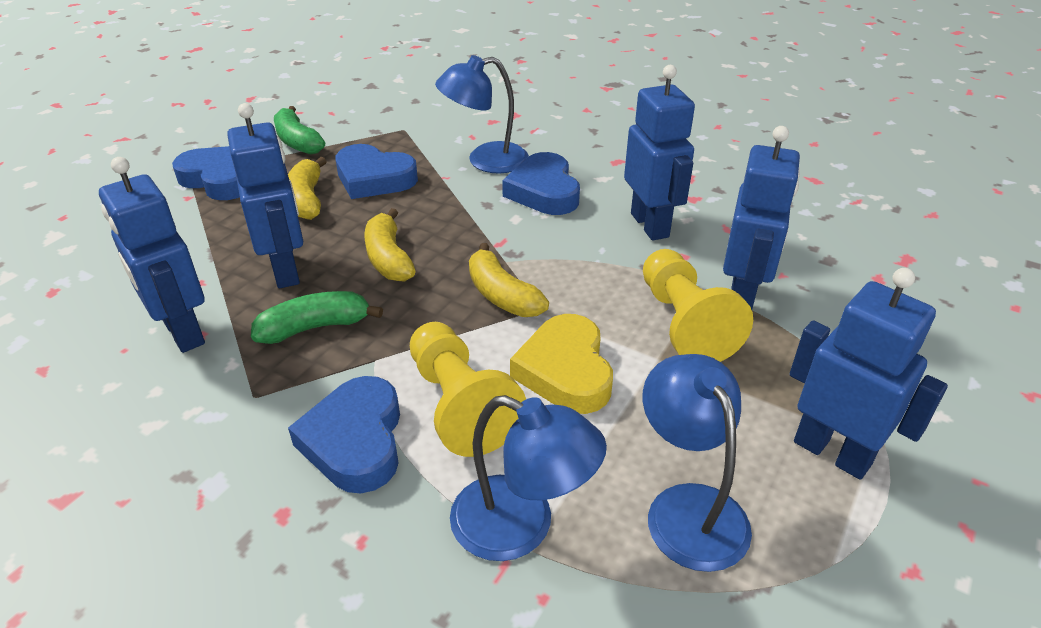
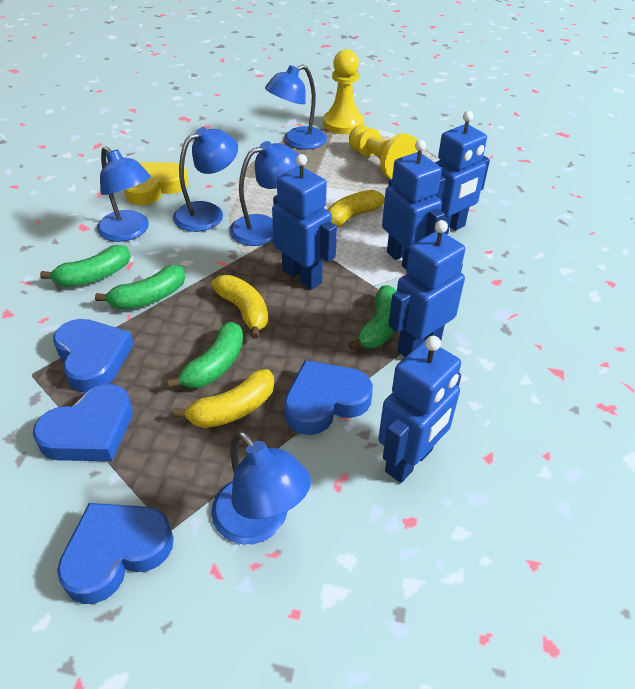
blue lamp: 3 -> 5
green banana: 2 -> 4

